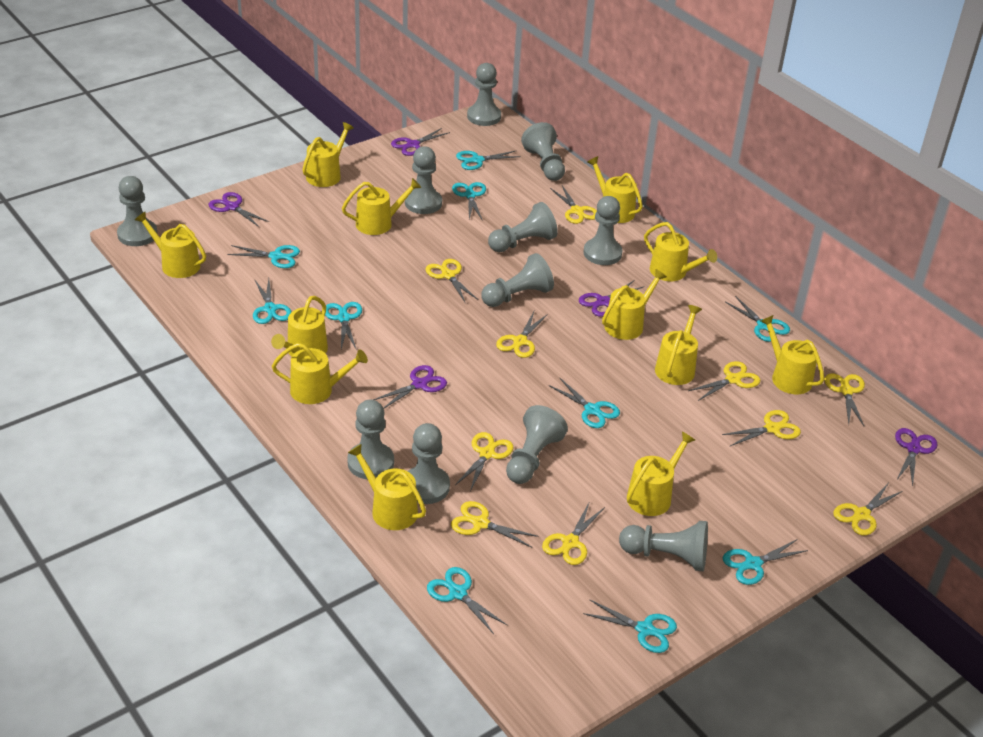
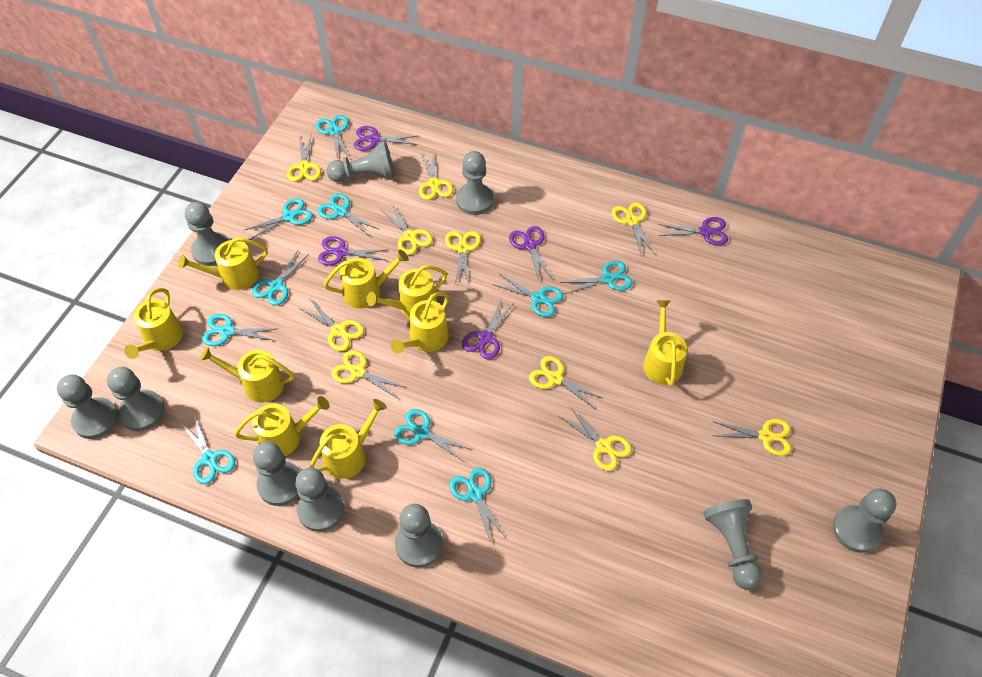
grey pawn: 11 -> 10
yellow watering can: 12 -> 9

